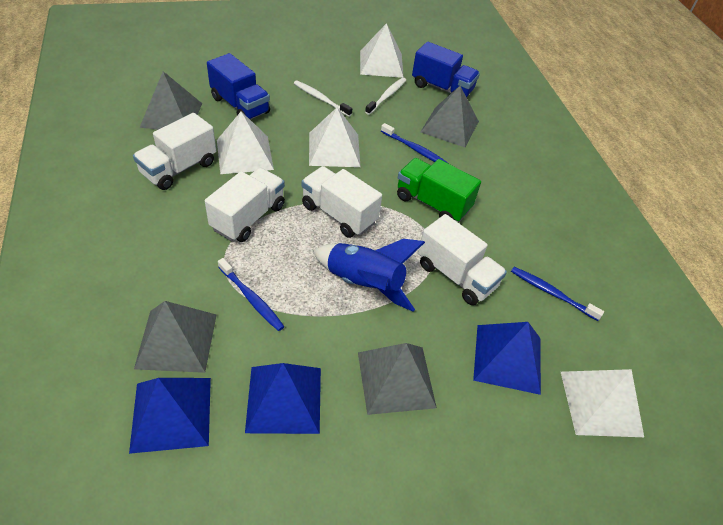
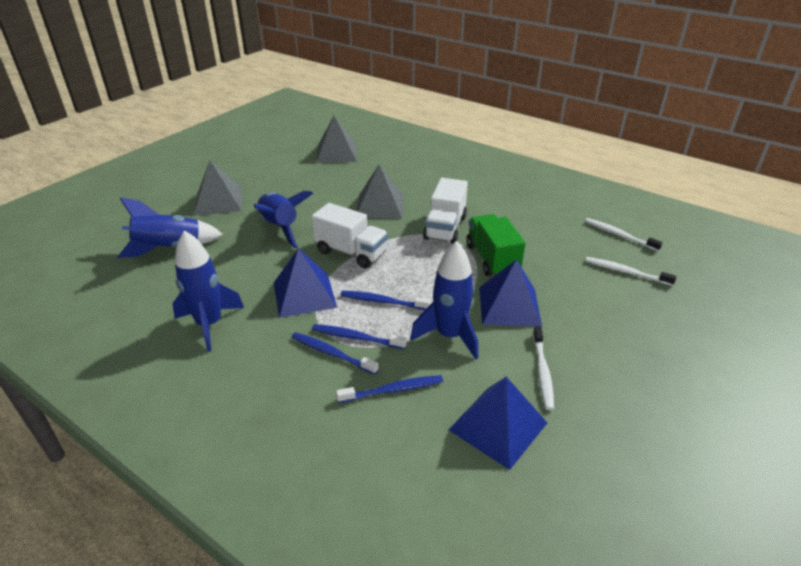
blue rocket: 1 -> 4
blue toothbrush: 3 -> 4
blue truck: 2 -> 0
grey pyramid: 4 -> 3
white pyramid: 4 -> 0
white toothbrush: 2 -> 3
white truck: 4 -> 2

